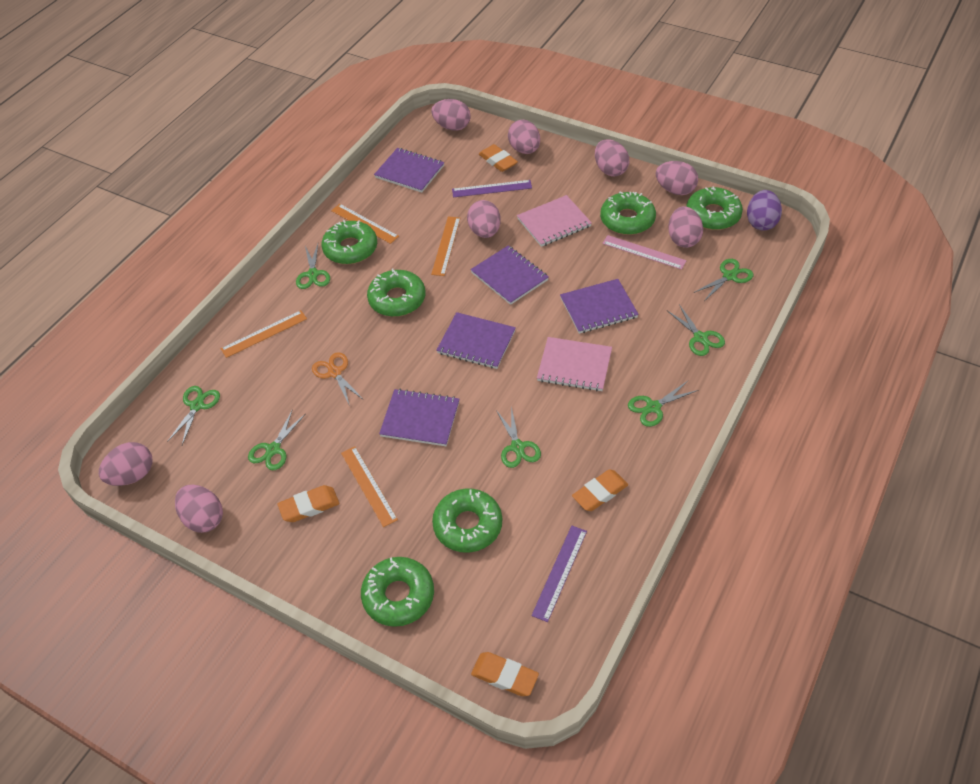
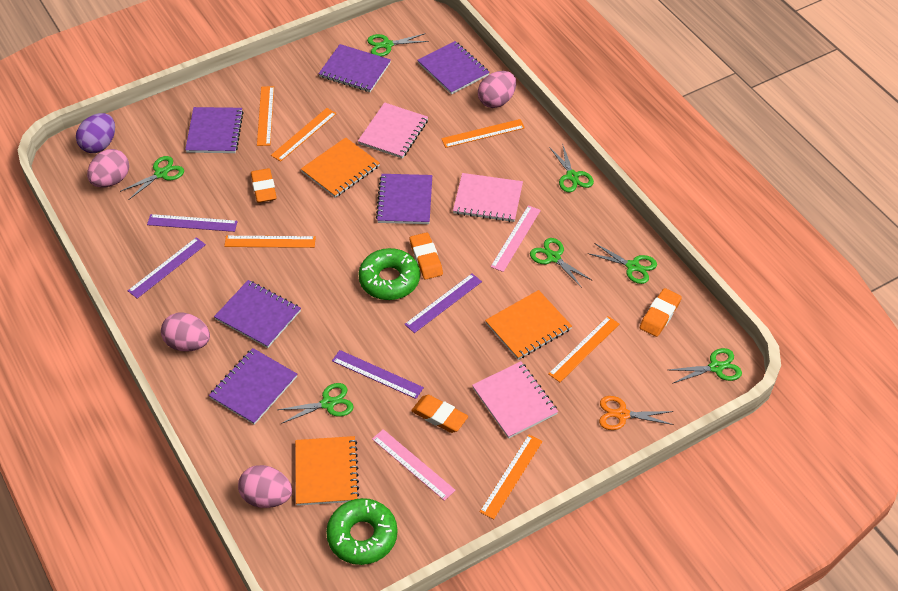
green donut: 6 -> 2
orange notebook: 0 -> 3
orange ruler: 4 -> 6
pink egg: 8 -> 4
pink notebook: 2 -> 3
pink ruler: 1 -> 2
purple notebook: 5 -> 6
purple ruler: 2 -> 4

